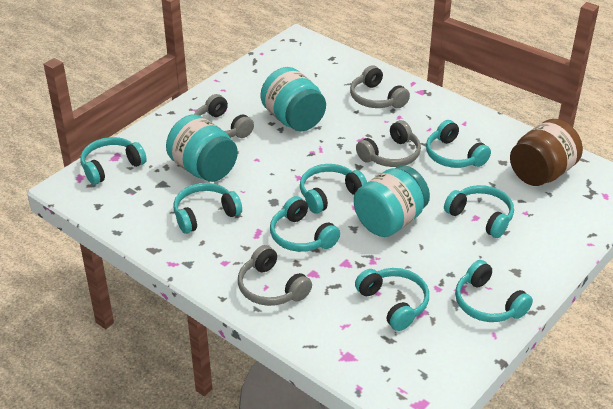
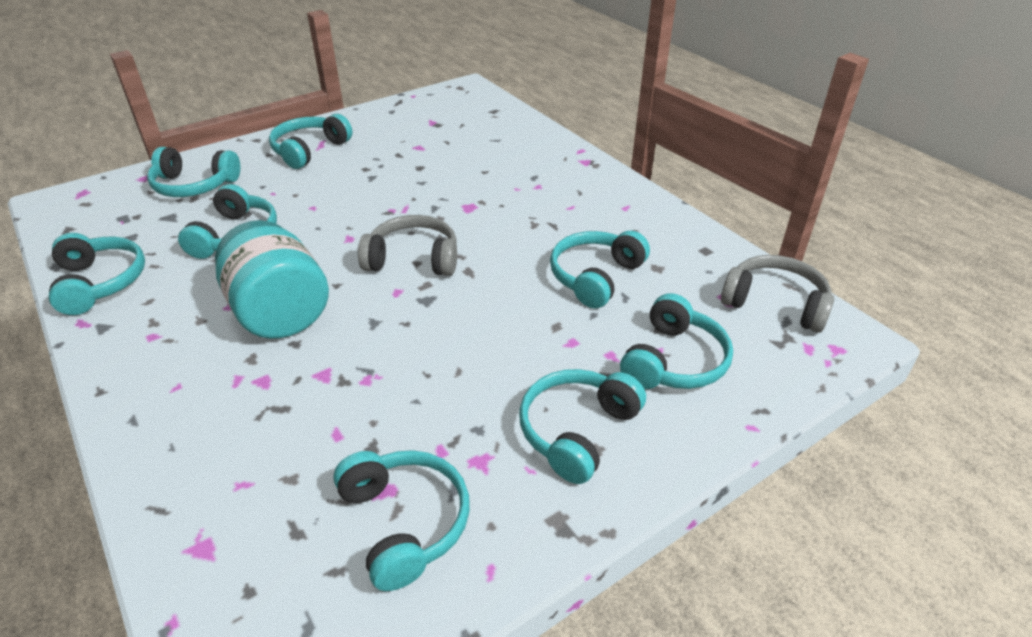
brown jar: 1 -> 0
grey headphones: 4 -> 2
turquoise jar: 3 -> 1

